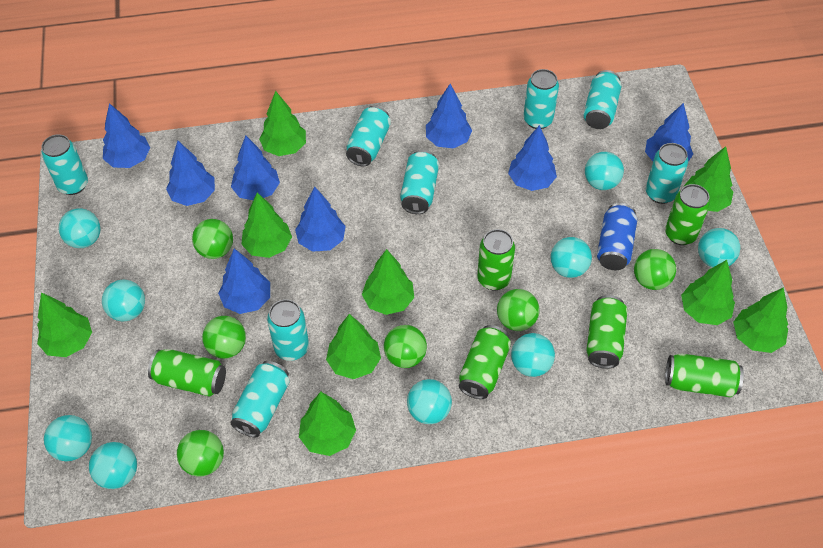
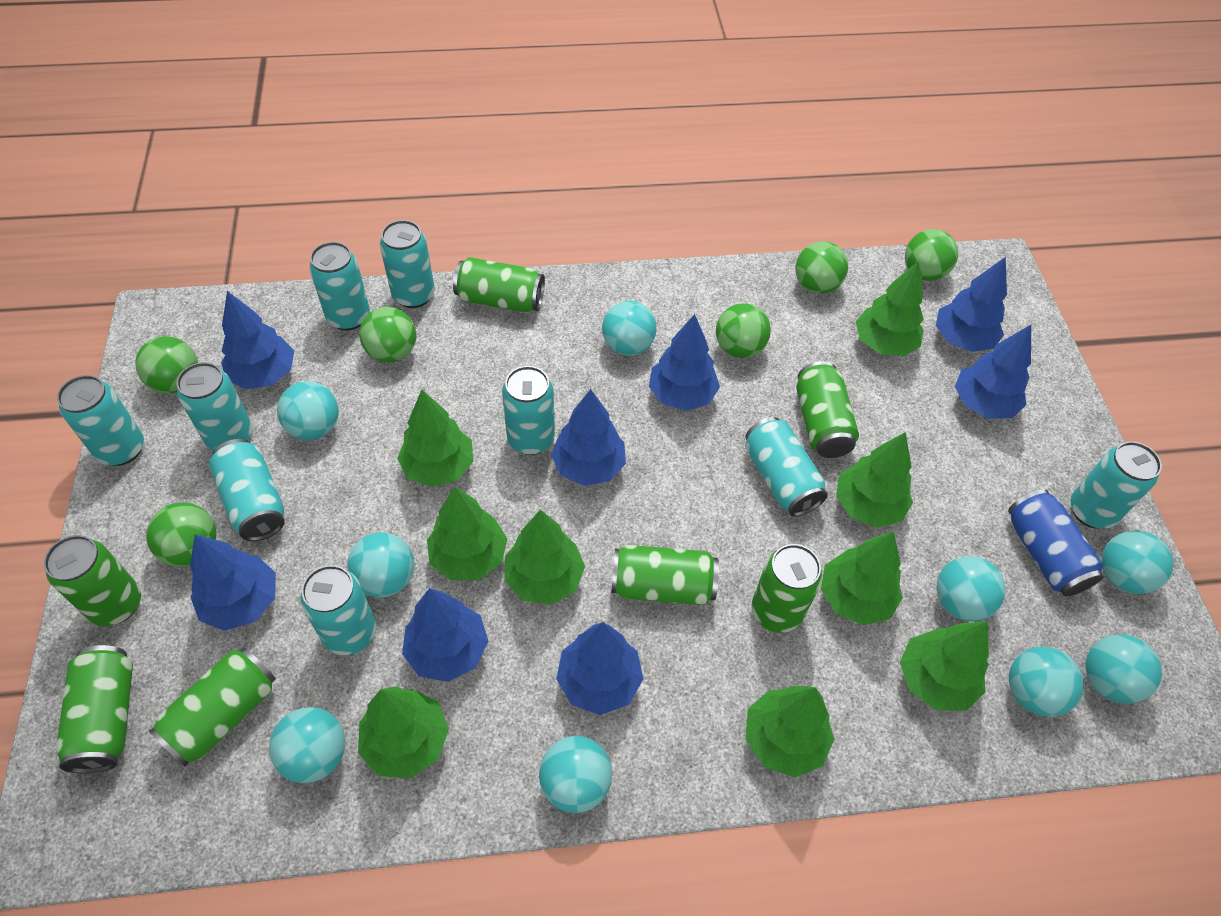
green can: 6 -> 7
turquoise can: 8 -> 9

